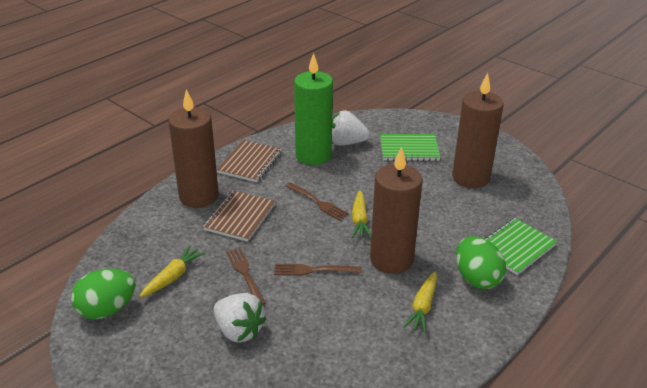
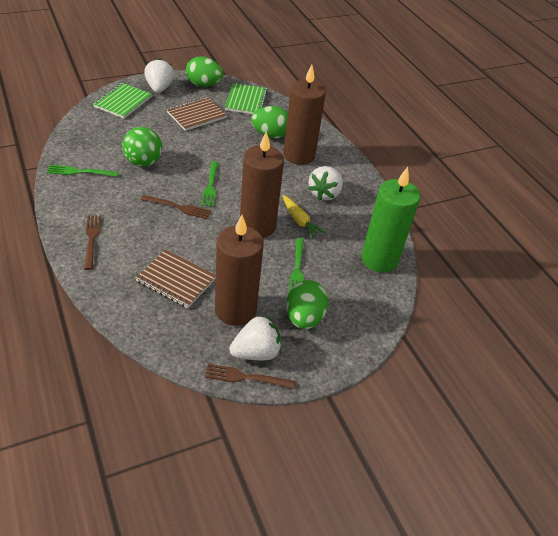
green ball: 0 -> 1
green egg: 2 -> 3
green fork: 0 -> 3
white strawberry: 2 -> 3
yellow carrot: 3 -> 1

